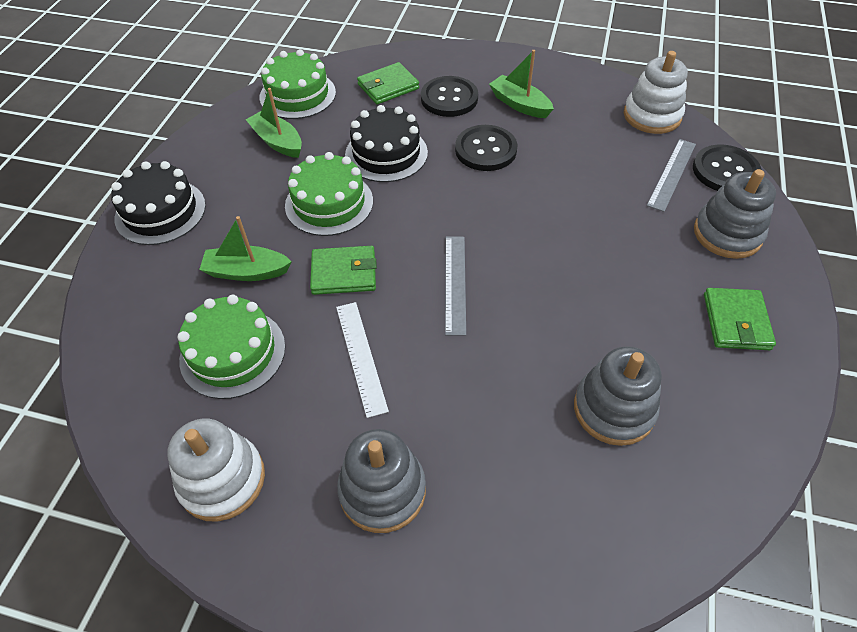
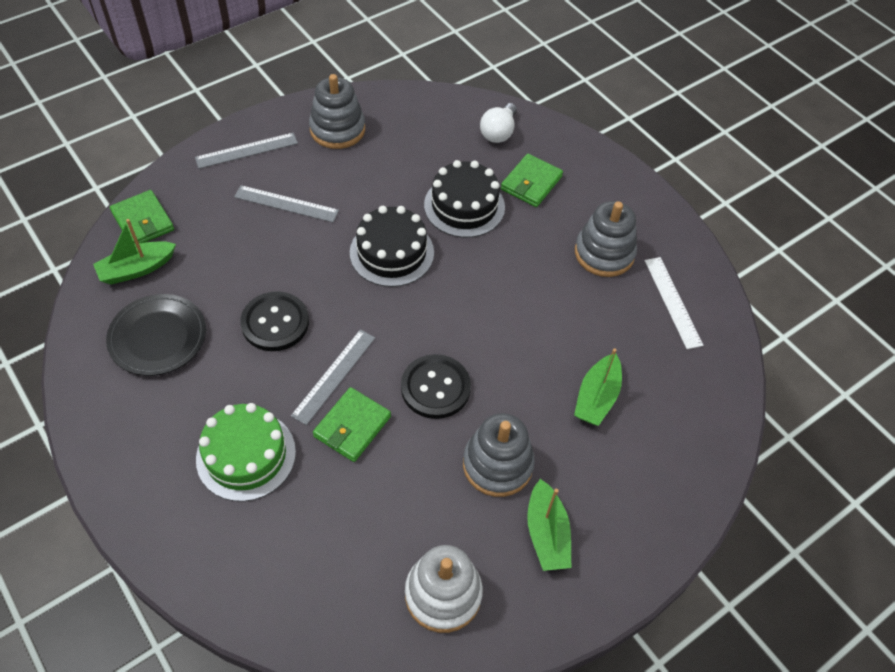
black button: 3 -> 2
black plate: 0 -> 1
green cake: 3 -> 1
grey ruler: 2 -> 3
white light bulb: 0 -> 1
white stacking toy: 2 -> 1

